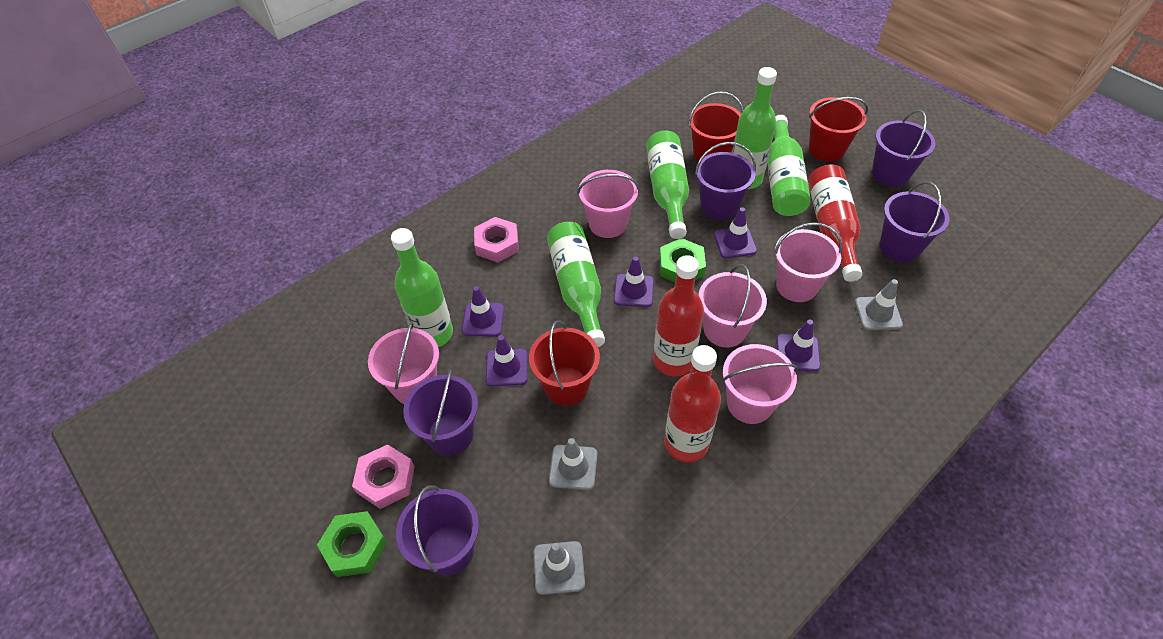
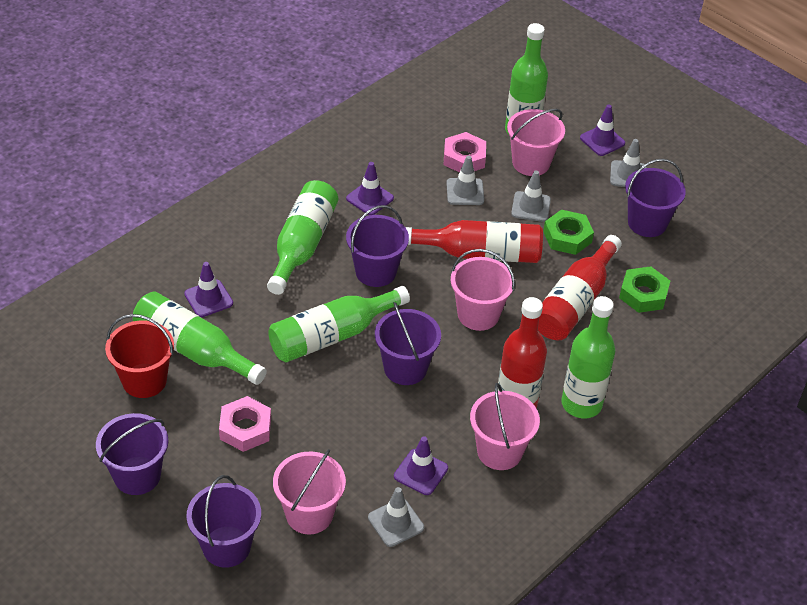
grey traffic cone: 3 -> 4
pink bucket: 5 -> 4
purple traffic cone: 5 -> 4
red bucket: 3 -> 1

